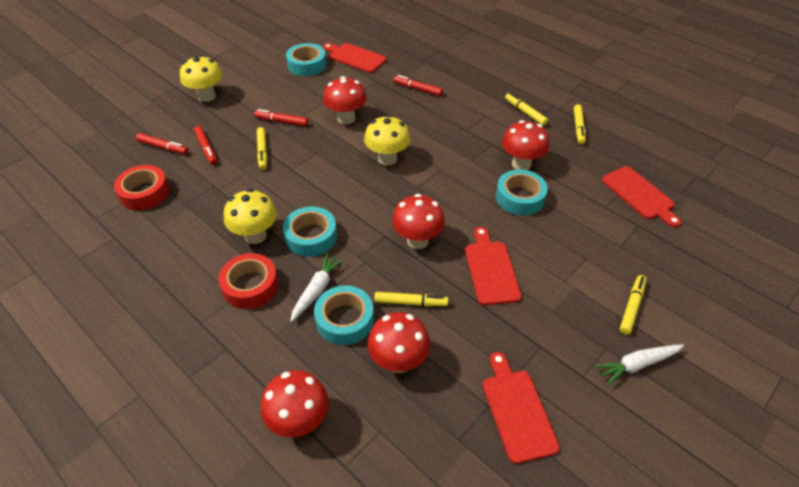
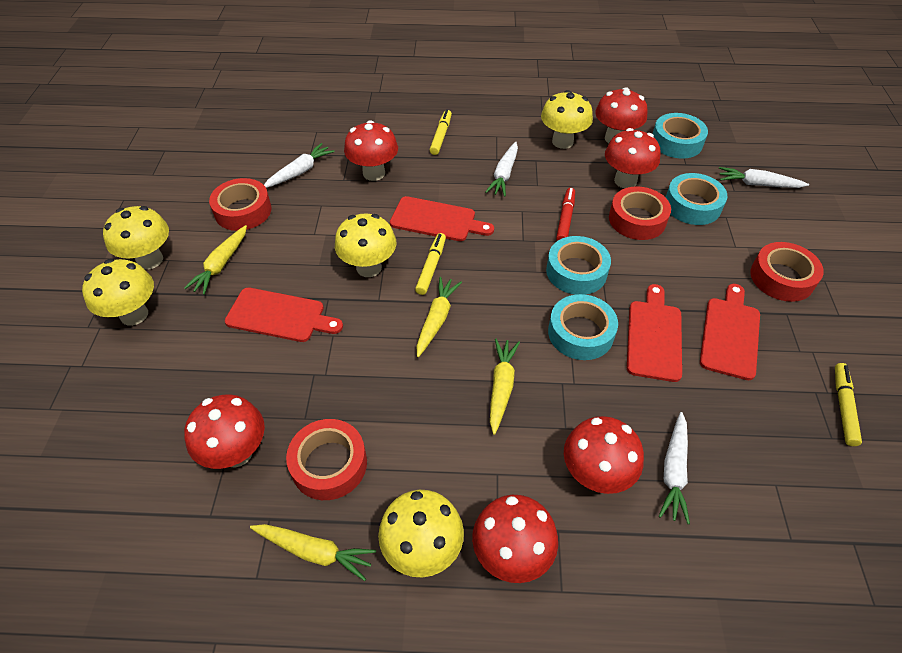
red marker: 4 -> 1
red mushroom: 5 -> 6
red tape: 2 -> 4
white carrot: 2 -> 4
yellow carrot: 0 -> 4
yellow marker: 5 -> 3
yellow mushroom: 3 -> 5

